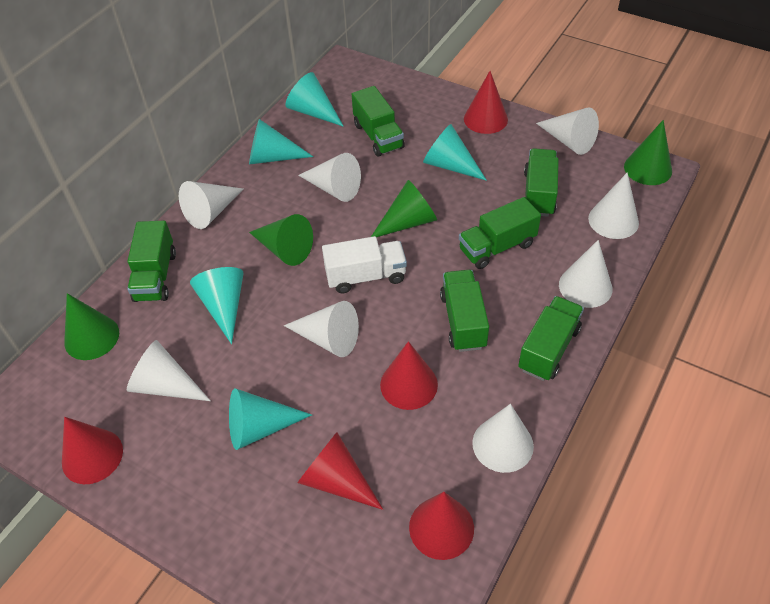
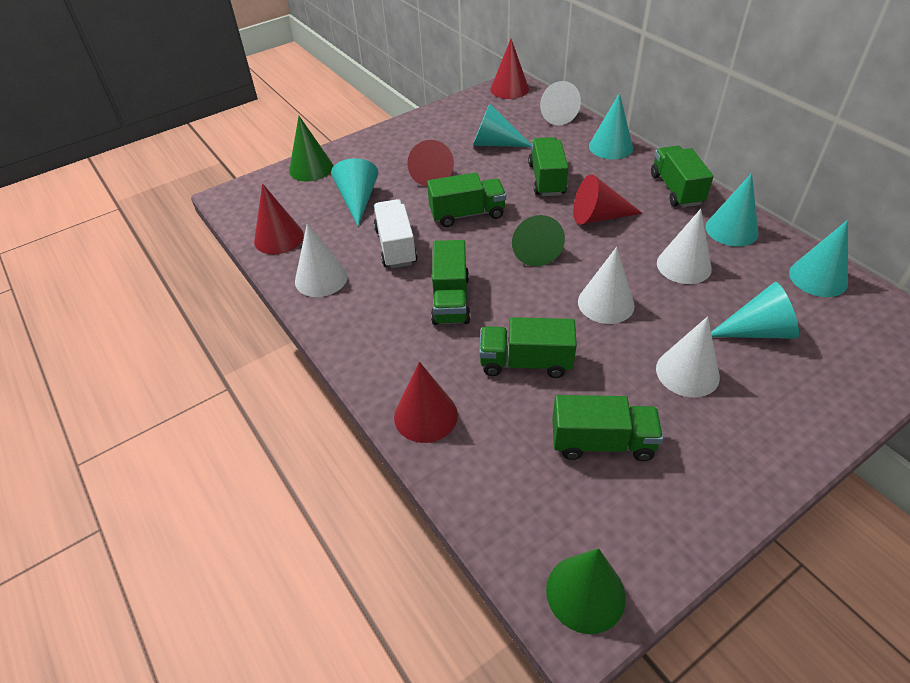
green cone: 4 -> 3
turquoise cone: 5 -> 6
white cone: 8 -> 5

